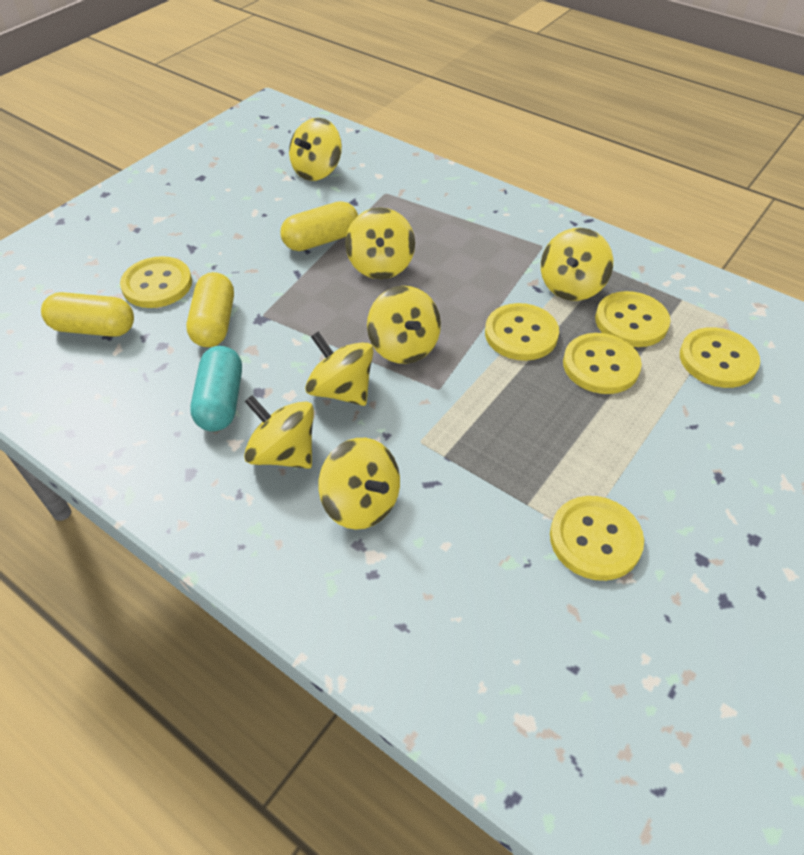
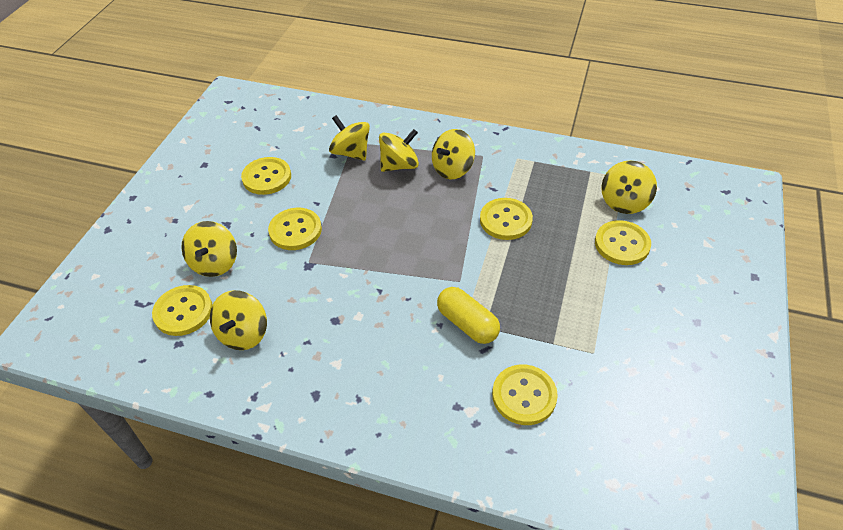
turquoise capsule: 1 -> 0
yellow capsule: 3 -> 1
yellow spinning top: 7 -> 6

